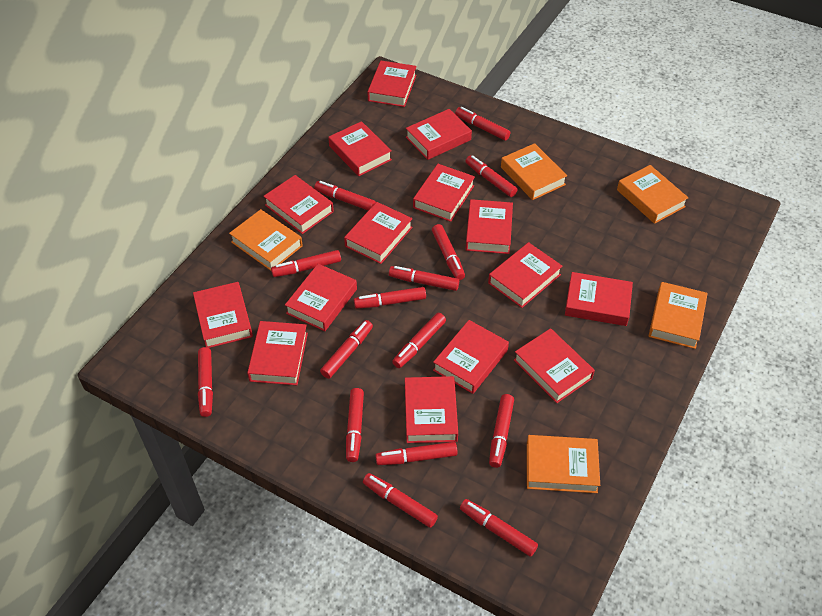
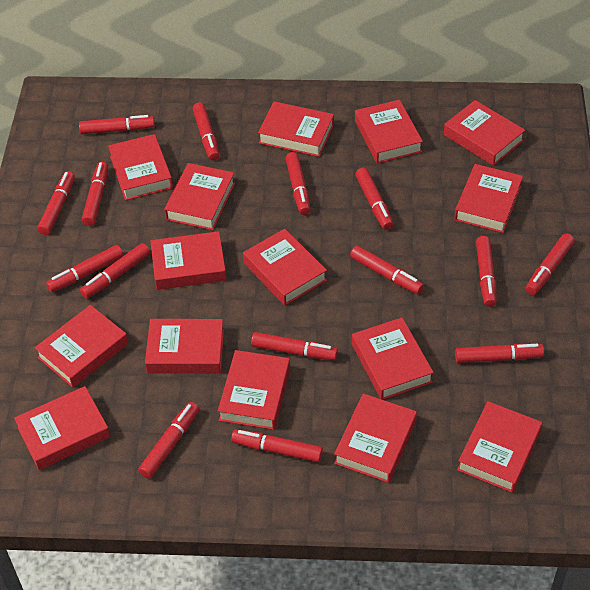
orange book: 5 -> 0

